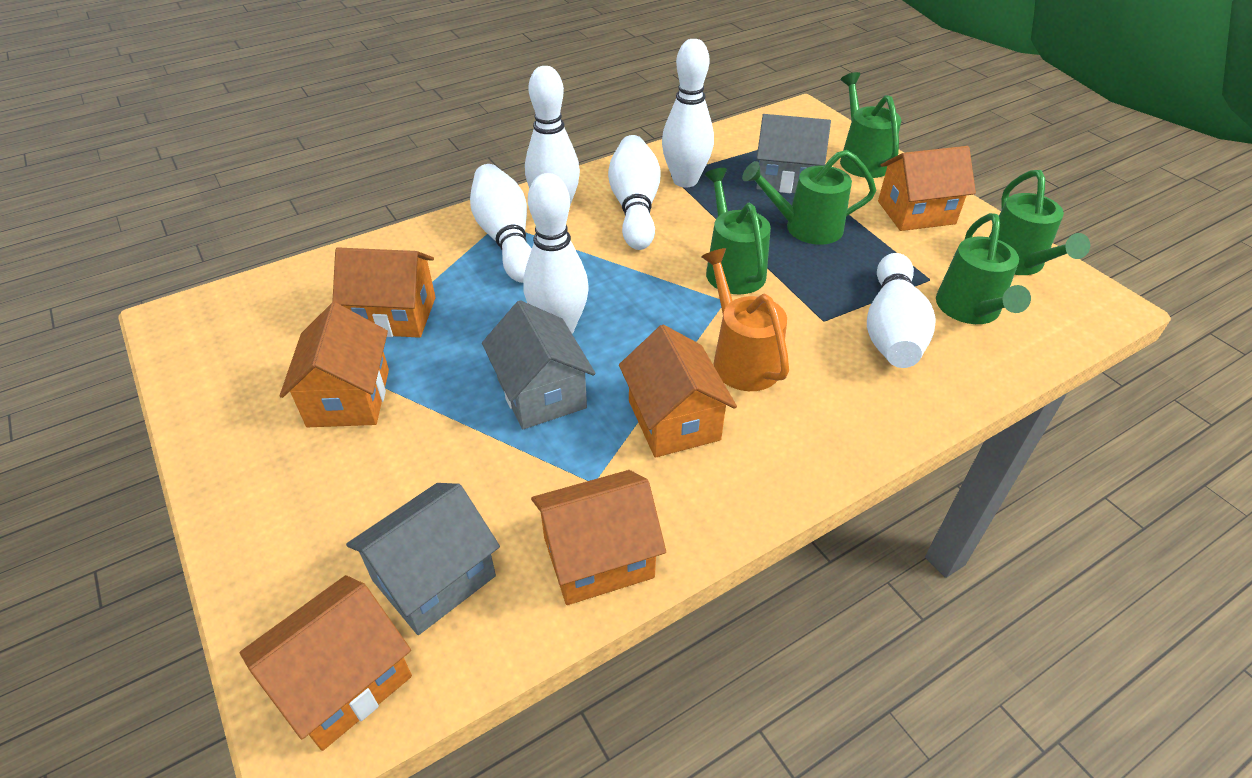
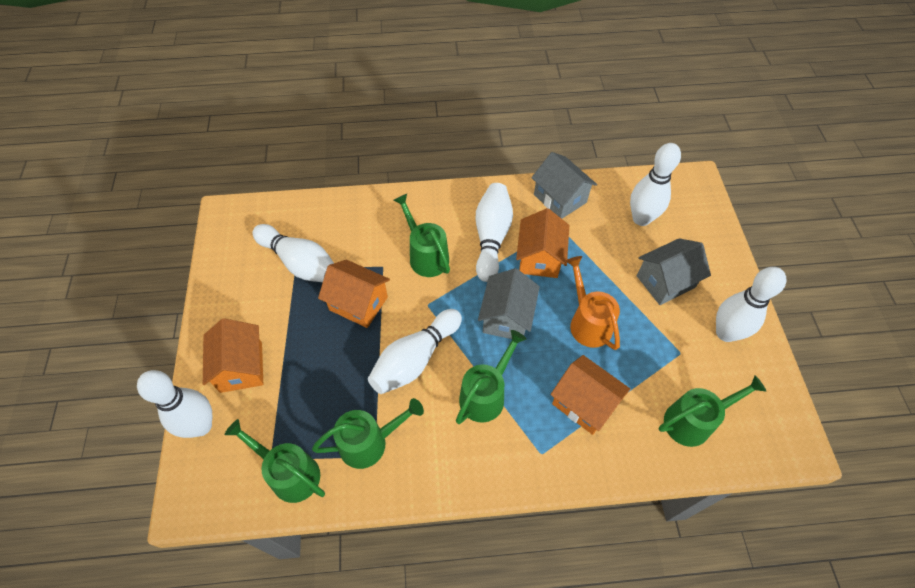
orange house: 6 -> 4

